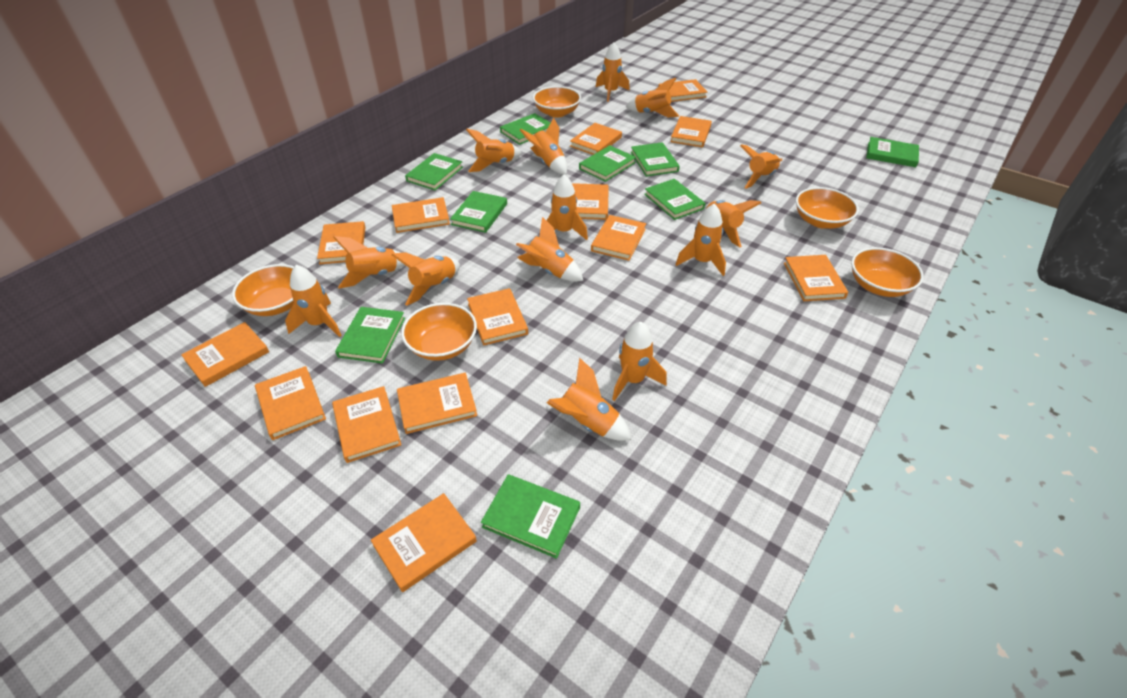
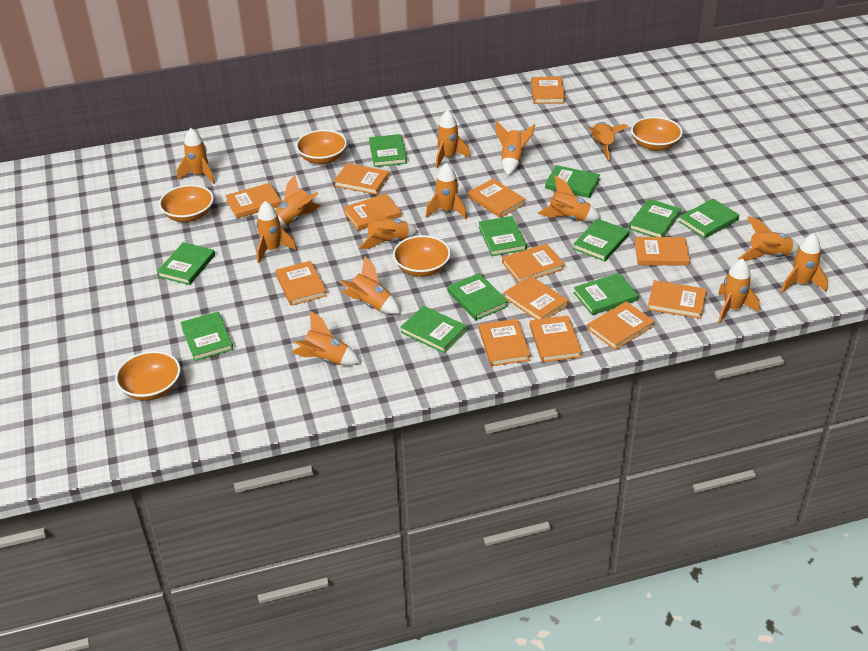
green book: 9 -> 11
orange book: 14 -> 13

